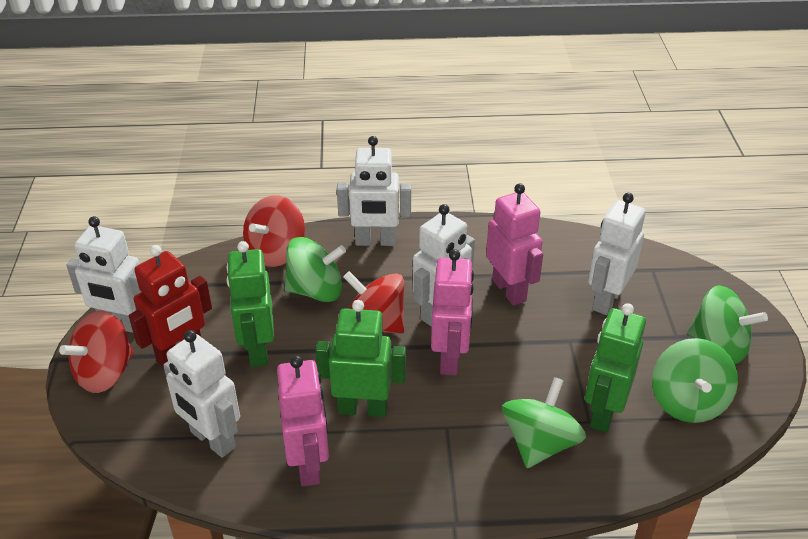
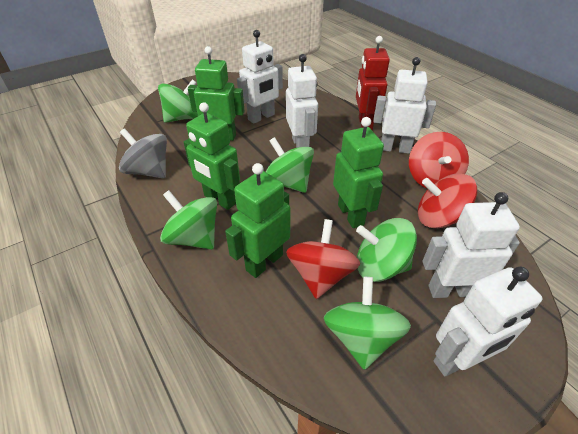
green robot: 3 -> 4
green spinning top: 4 -> 5
grey spinning top: 0 -> 1
pink robot: 3 -> 0

